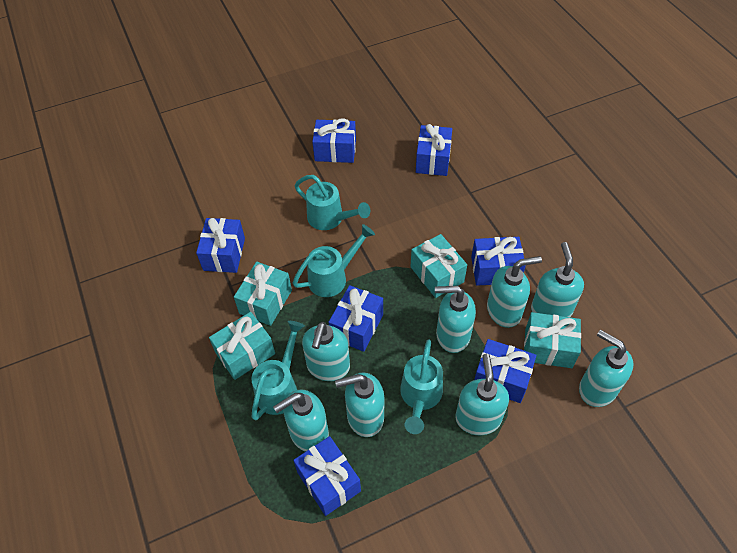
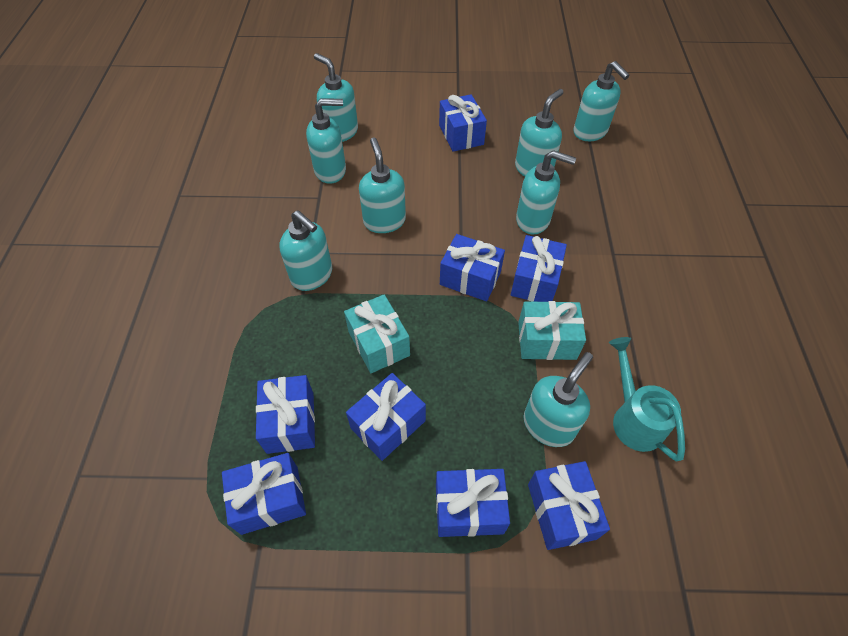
blue gift: 7 -> 8
turquoise gift: 4 -> 2
turquoise watering can: 4 -> 1

